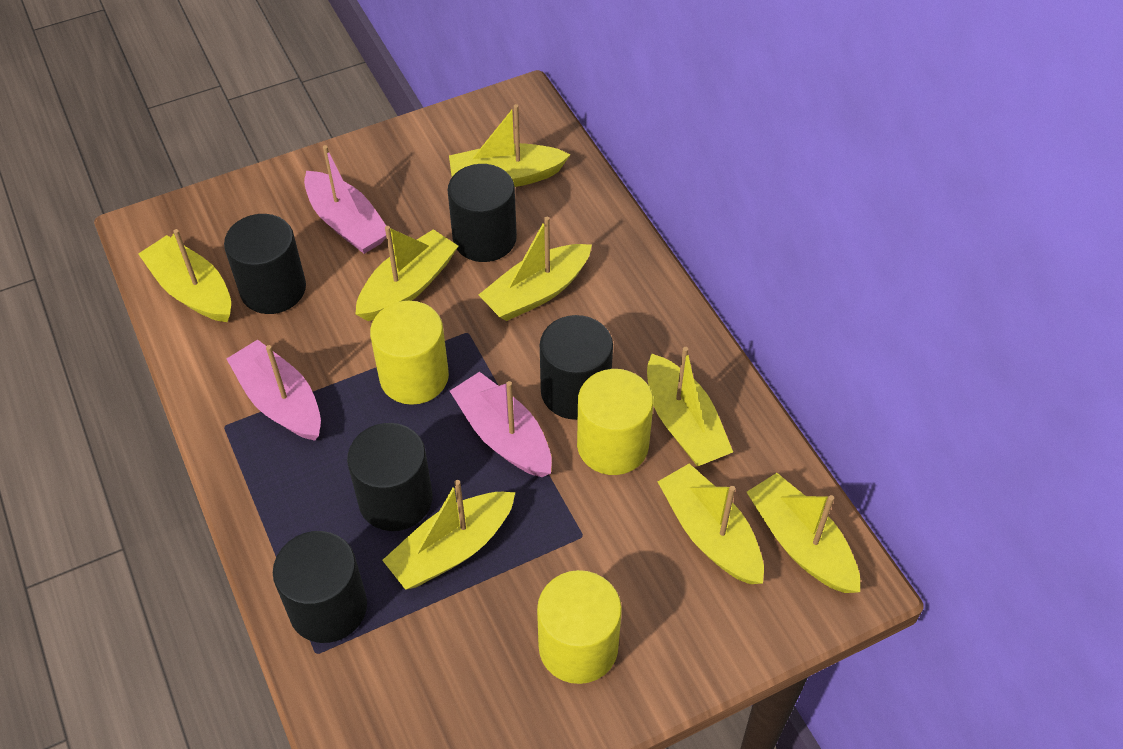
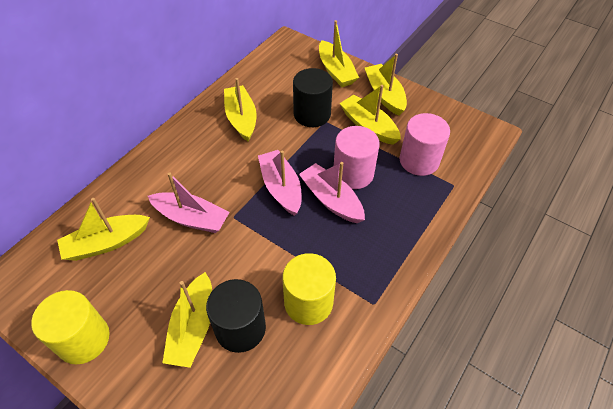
black cylinder: 5 -> 2
pink cylinder: 0 -> 2
yellow boat: 8 -> 6
yellow cylinder: 3 -> 2

